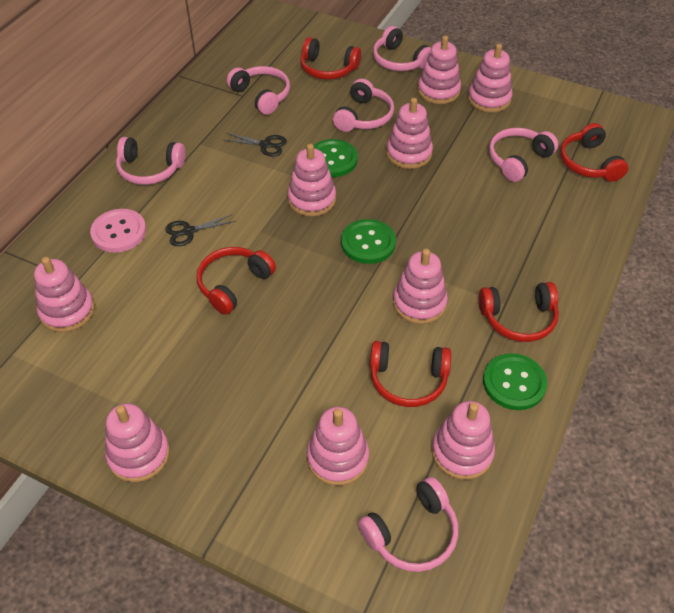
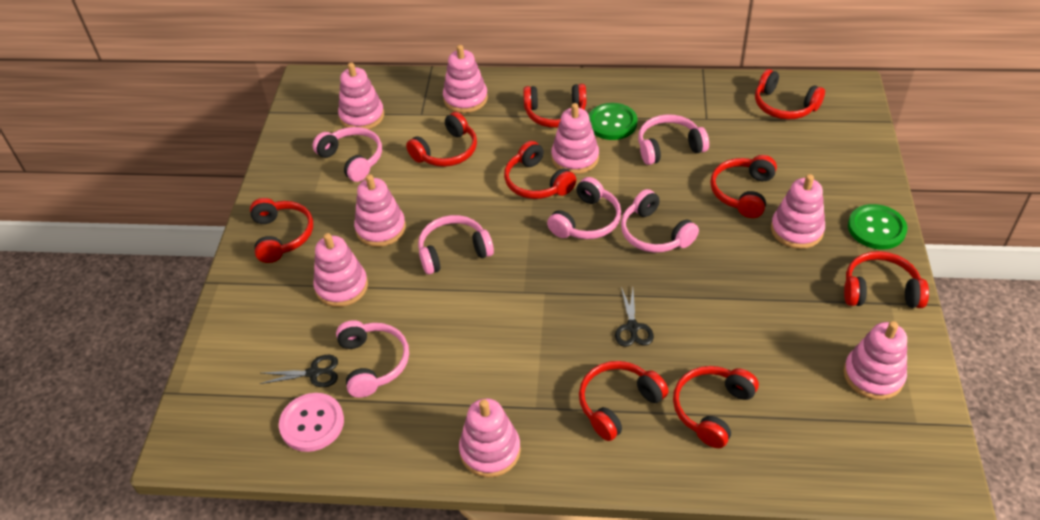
green button: 3 -> 2
pink stacking toy: 9 -> 8
red headphones: 5 -> 9

